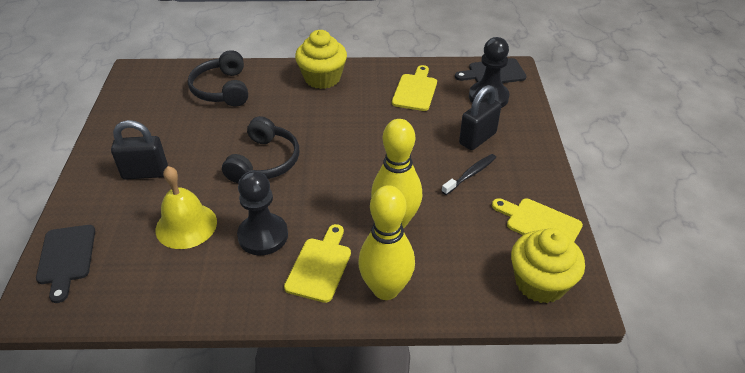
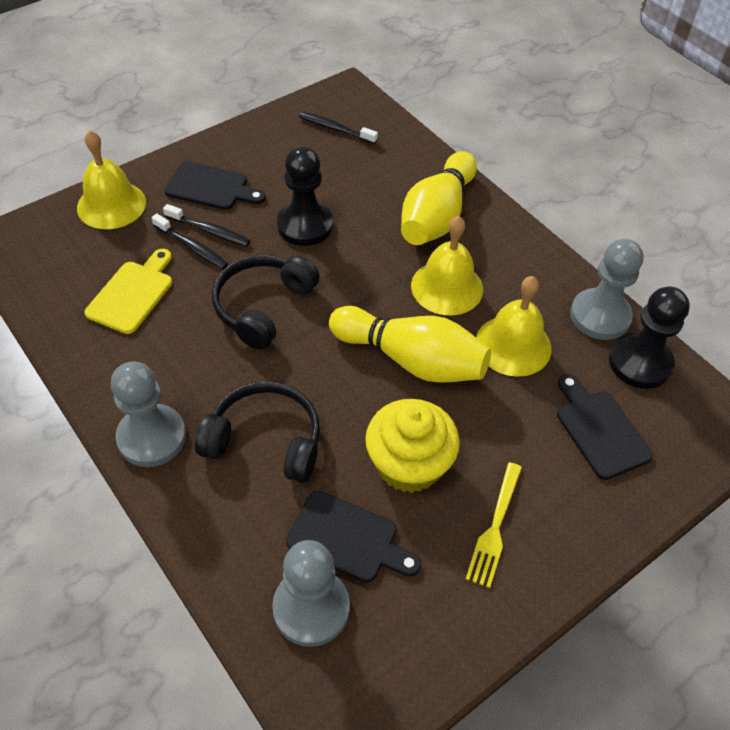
black cutting board: 2 -> 3
black padlock: 2 -> 0
black toothbrush: 1 -> 3
grey pawn: 0 -> 3
yellow bell: 1 -> 3
yellow cupcake: 2 -> 1
yellow cutting board: 3 -> 1
yellow fork: 0 -> 1

